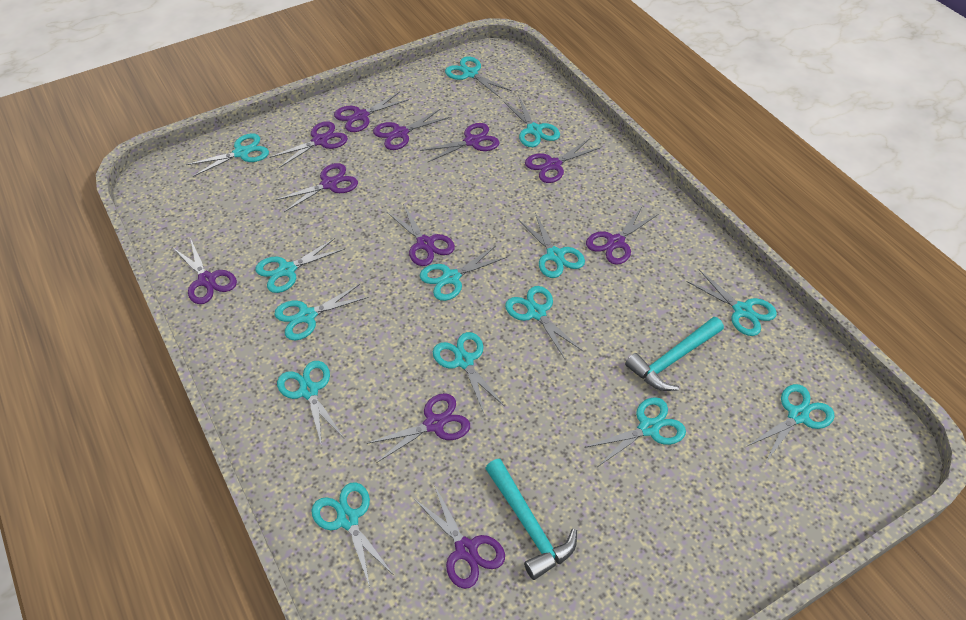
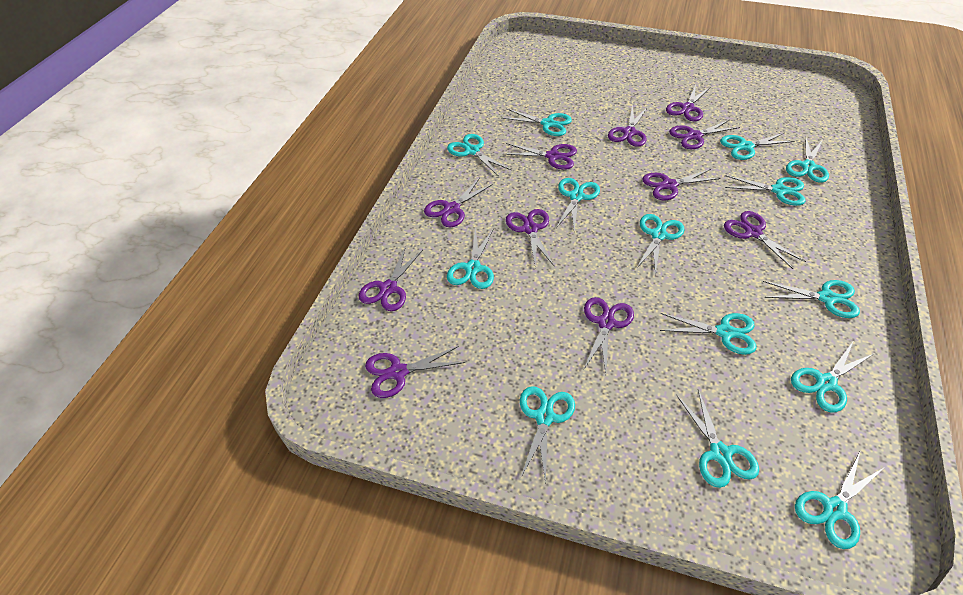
turquoise hammer: 2 -> 0

